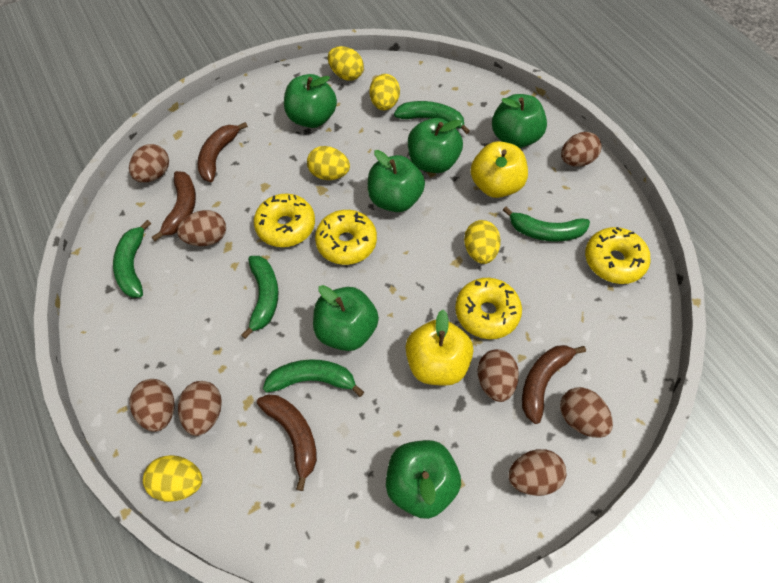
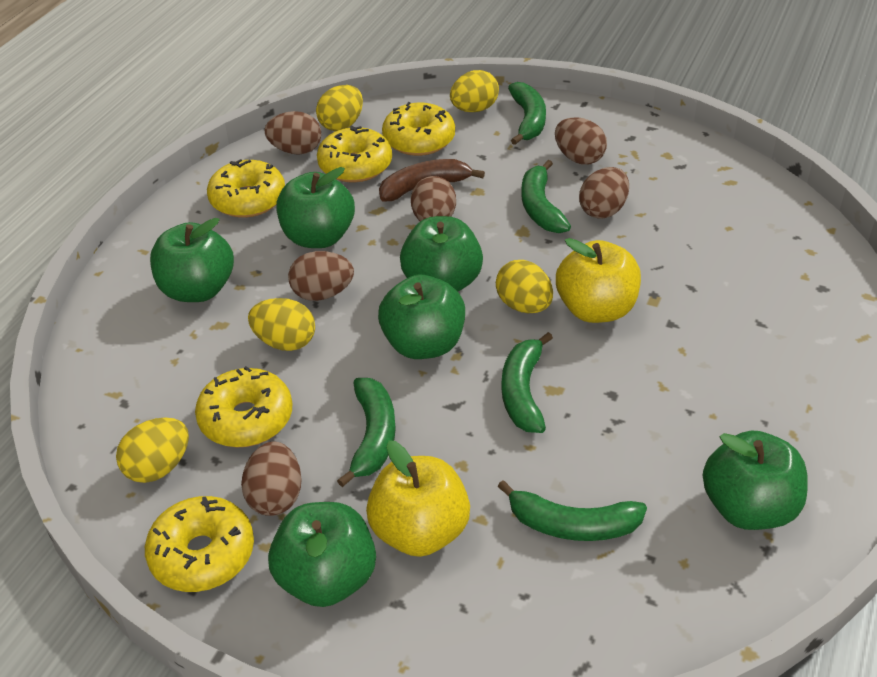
brown banana: 4 -> 1
brown egg: 8 -> 6
yellow donut: 4 -> 5

